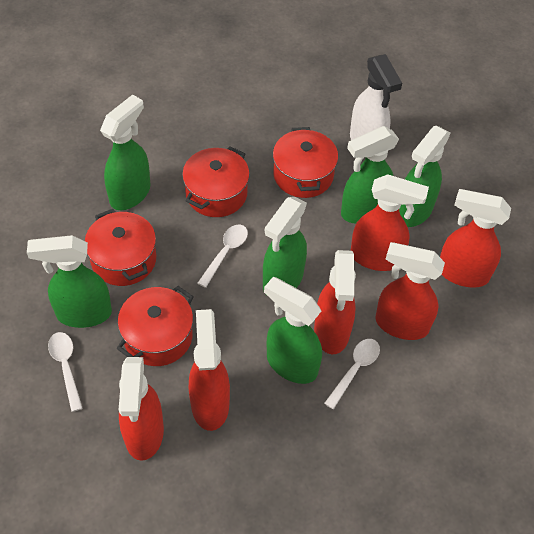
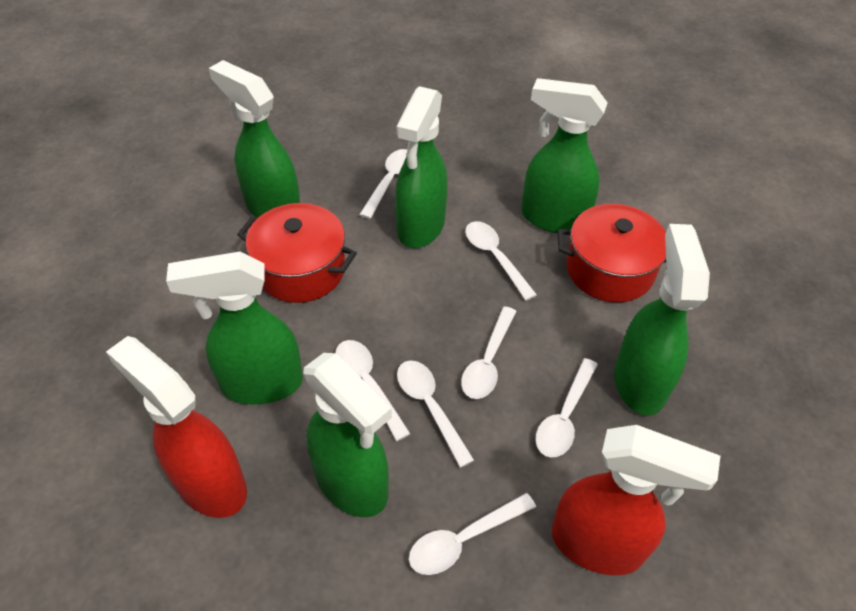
red pot: 4 -> 2
red spray bottle: 6 -> 2
white spoon: 3 -> 7
white spray bottle: 1 -> 0

